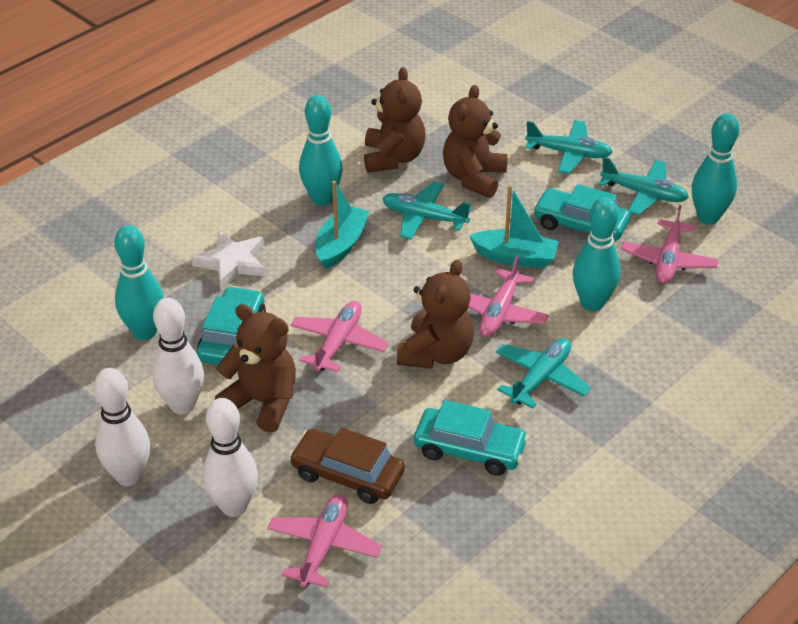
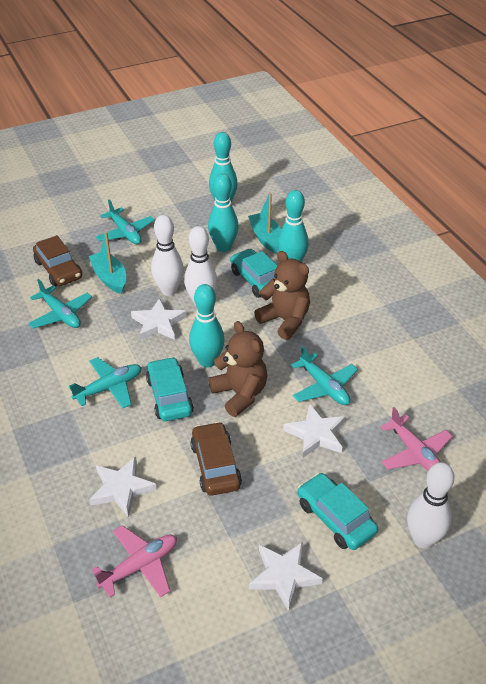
brown car: 1 -> 2
brown teddy bear: 4 -> 2
pink plane: 4 -> 2
white star: 1 -> 4

